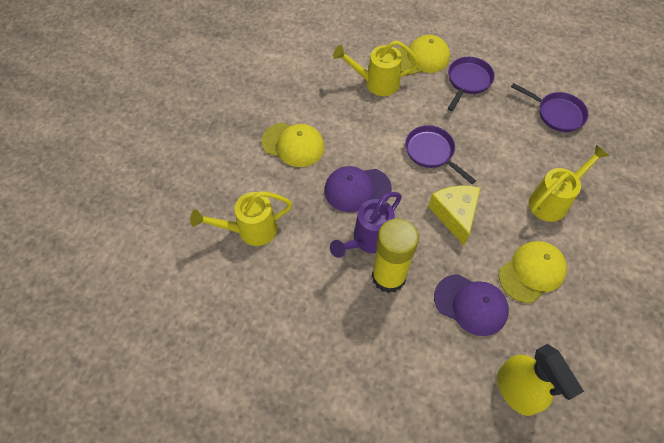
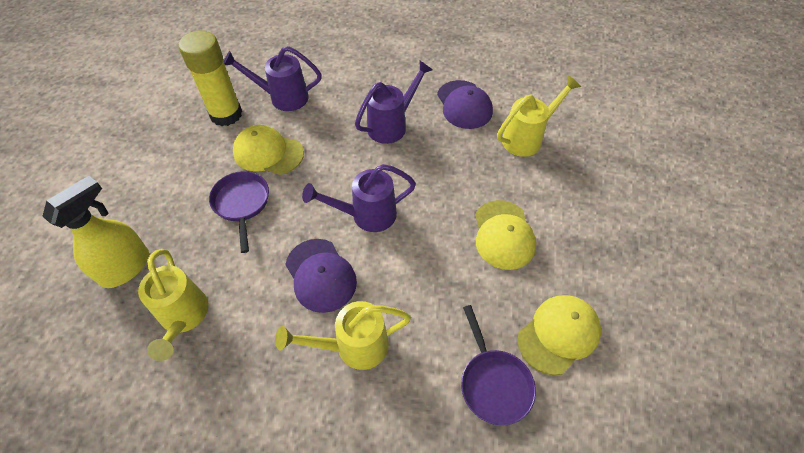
purple pan: 3 -> 2
purple watering can: 1 -> 3
yellow cheese: 1 -> 0

